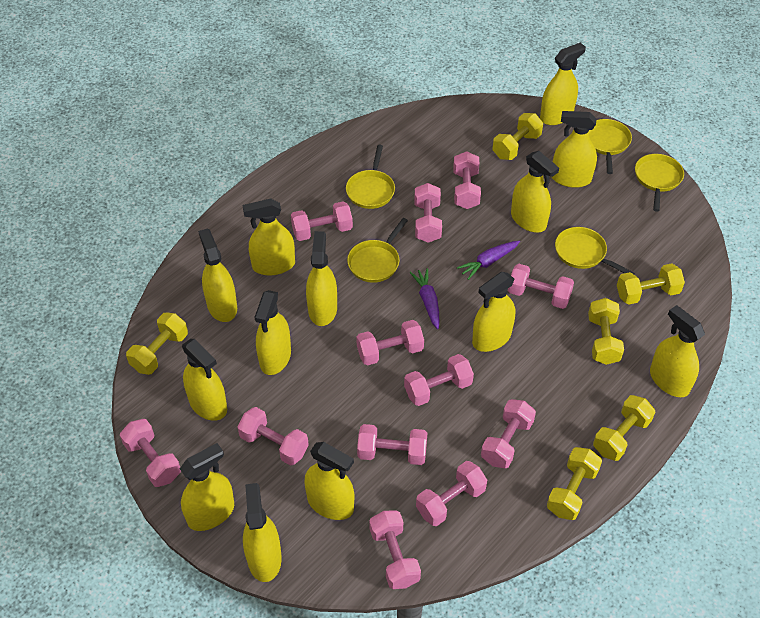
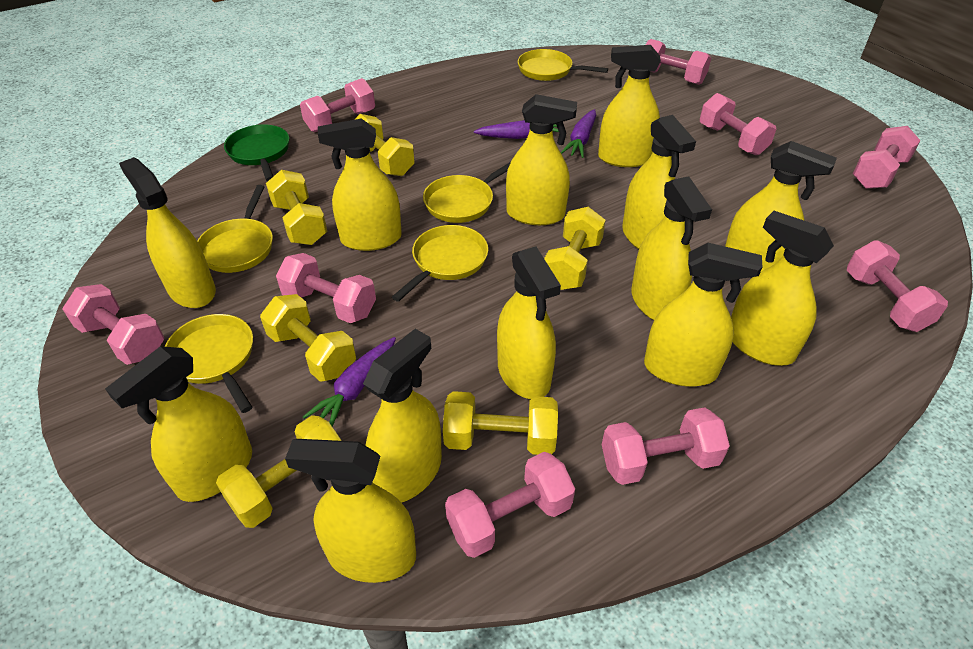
green pan: 0 -> 1
pink dumbbell: 12 -> 9
purple carrot: 2 -> 3

